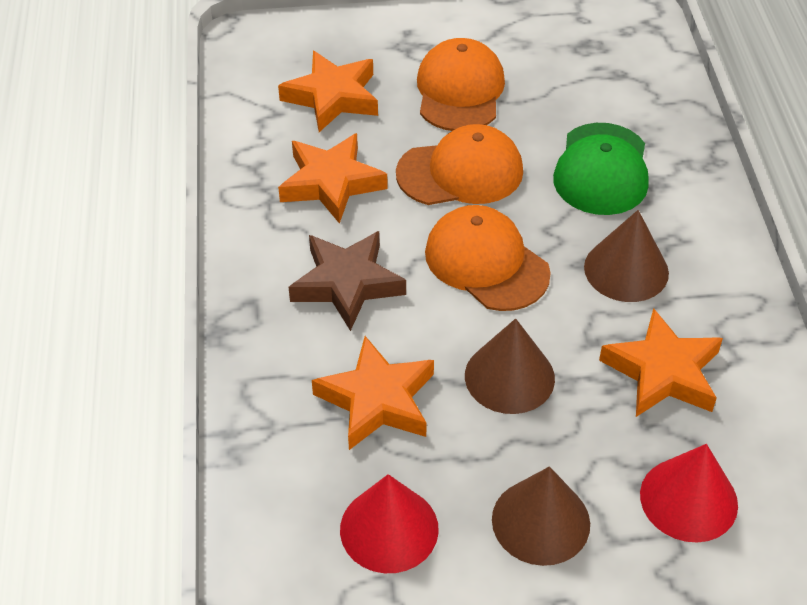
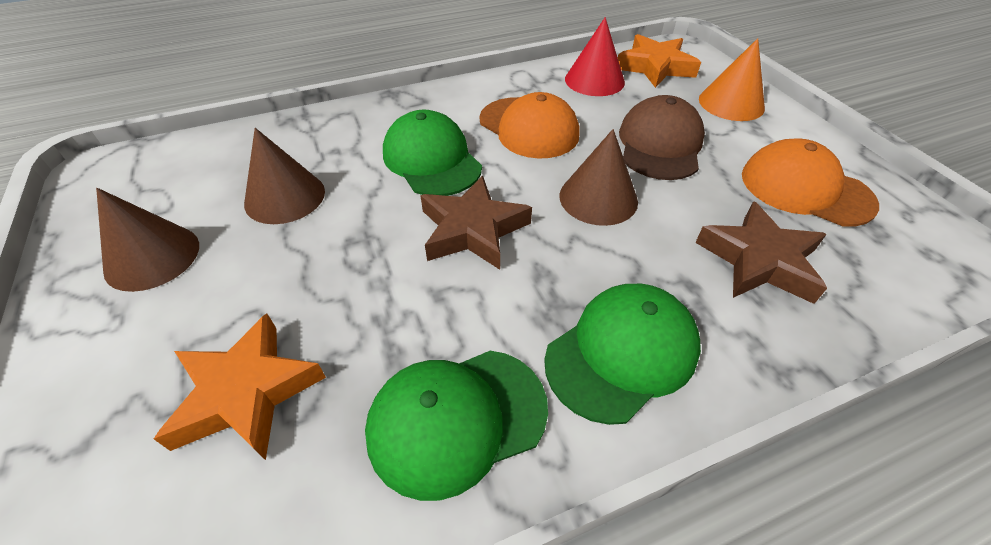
brown cap: 0 -> 1
brown star: 1 -> 2
green cap: 1 -> 3
orange cap: 3 -> 2
orange cone: 0 -> 1
orange star: 4 -> 2
red cone: 2 -> 1

